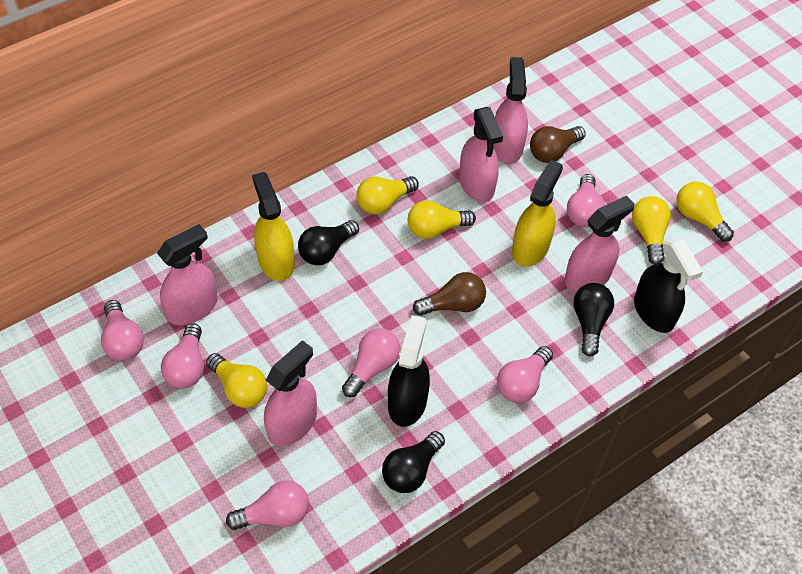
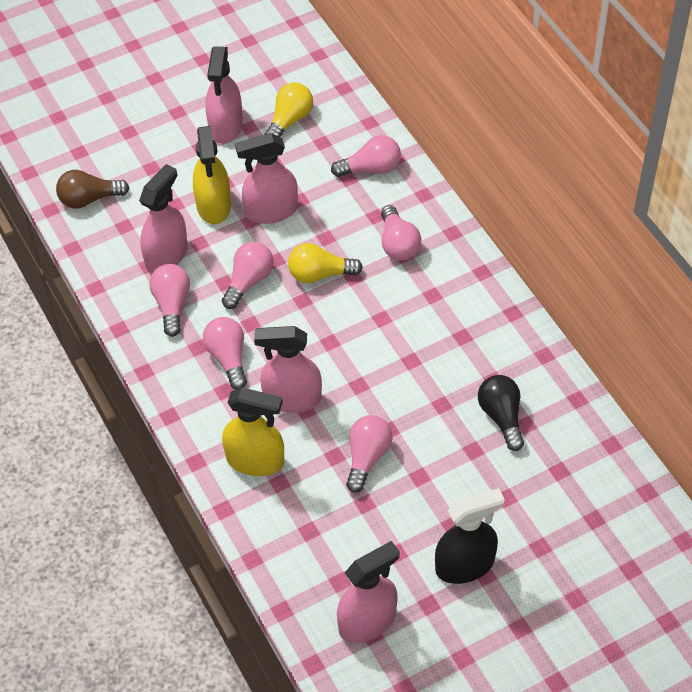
black light bulb: 3 -> 1
black spray bottle: 2 -> 1
brown light bulb: 2 -> 1
yellow light bulb: 5 -> 2

